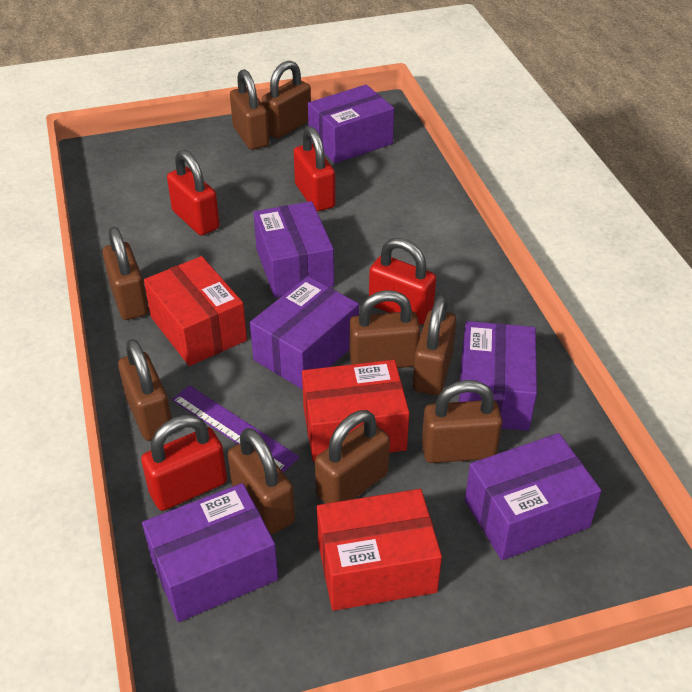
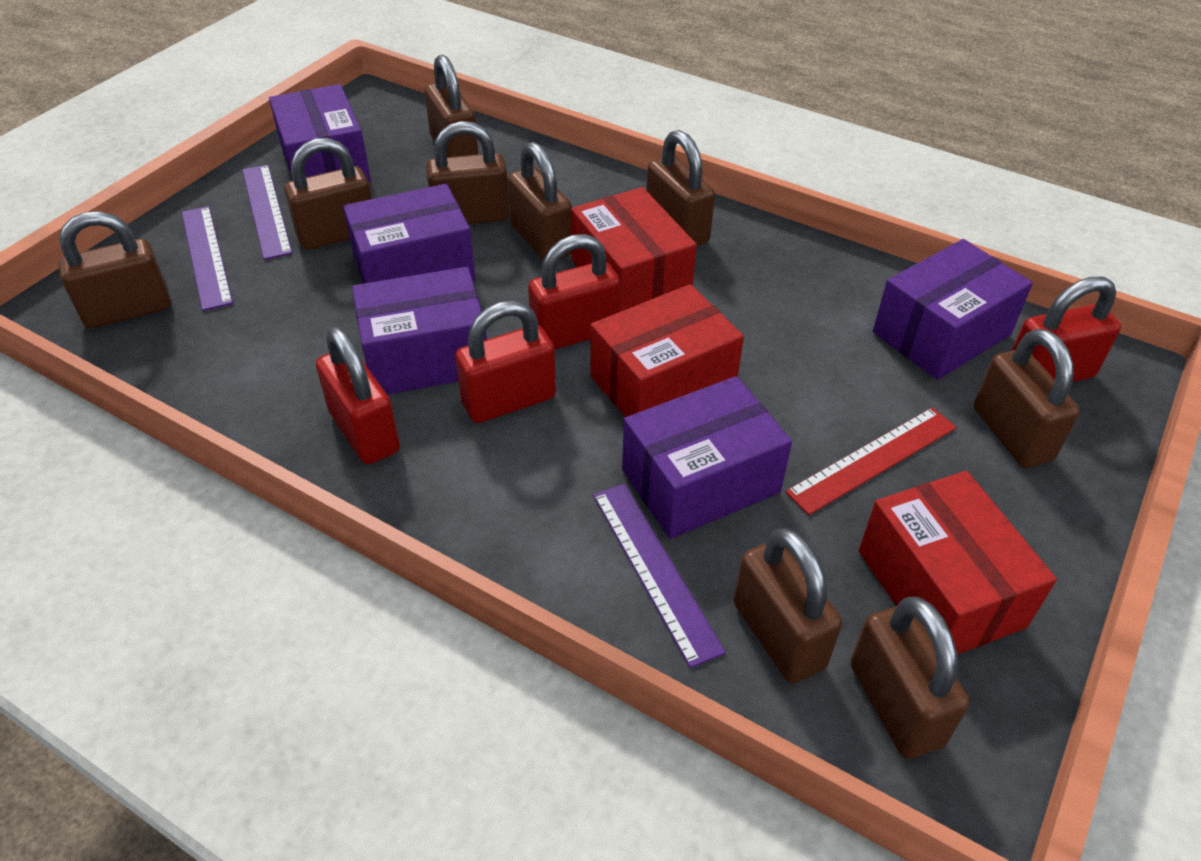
purple box: 6 -> 5
purple ruler: 1 -> 3
red ruler: 0 -> 1

